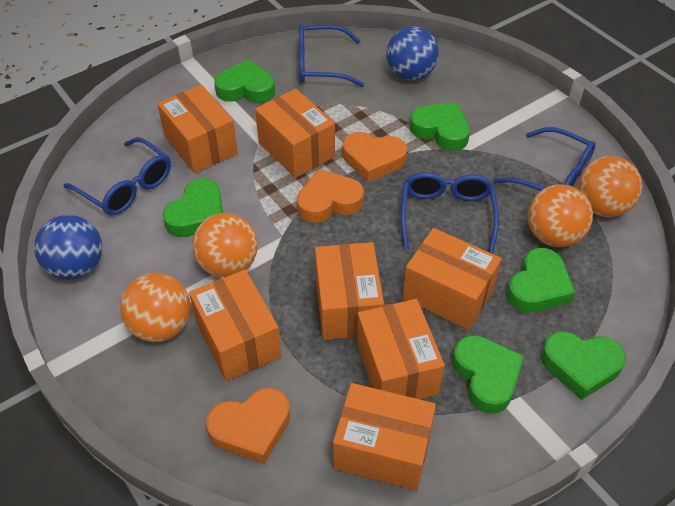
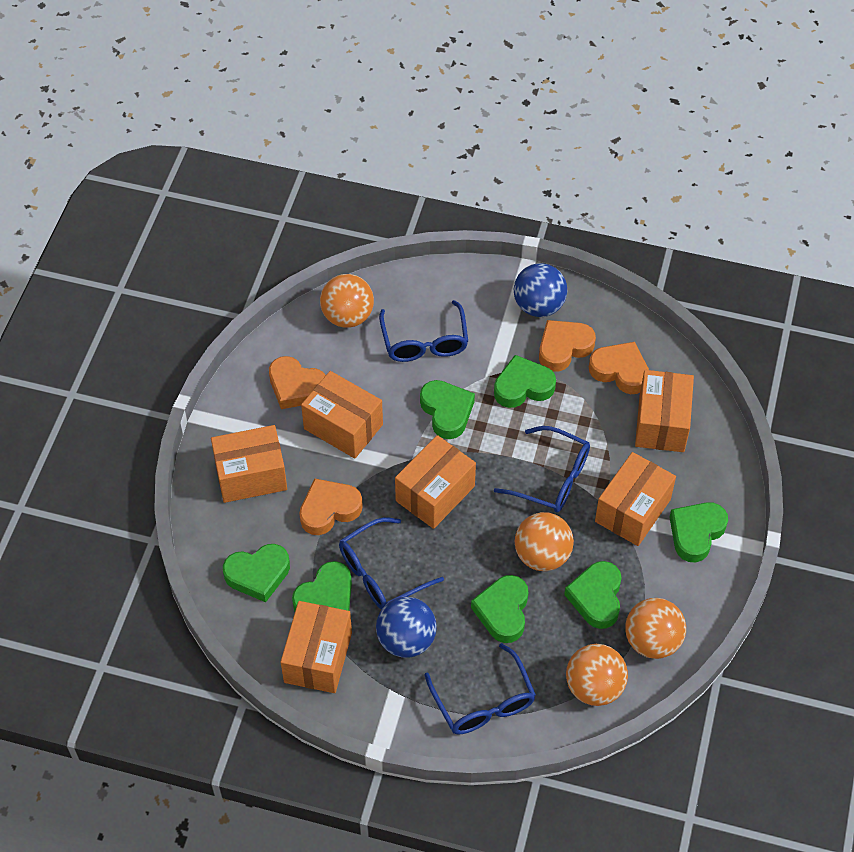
green heart: 6 -> 7
orange box: 7 -> 6
orange heart: 3 -> 4

